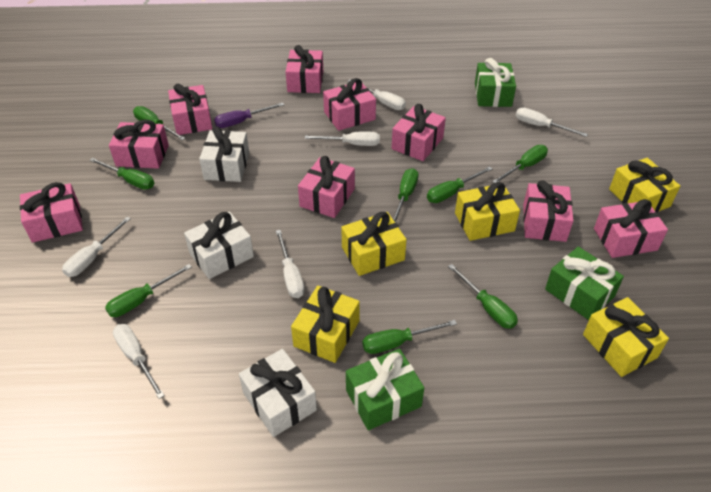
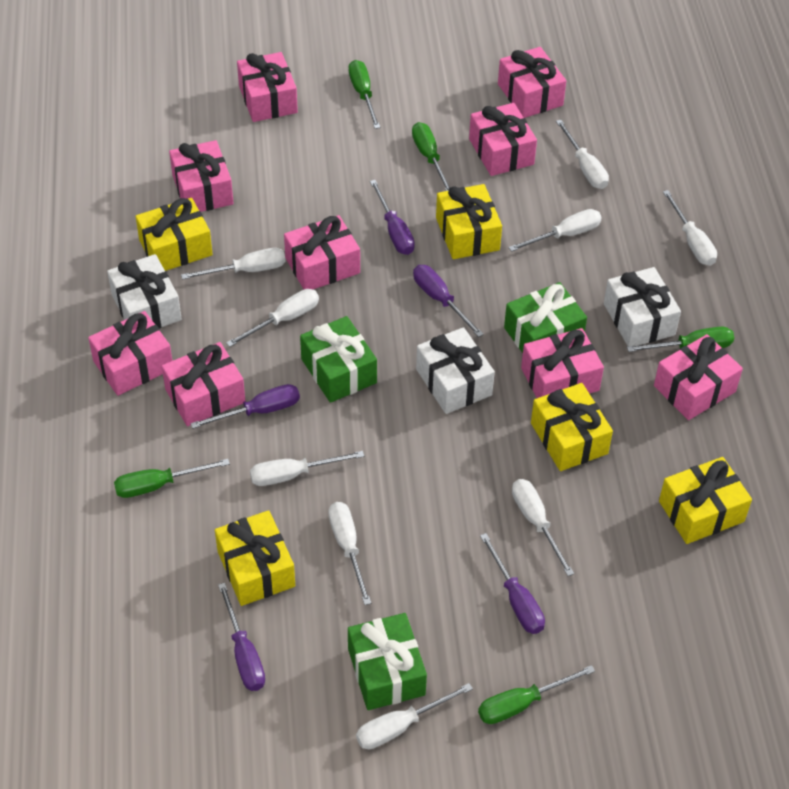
green screwdriver: 8 -> 5
purple screwdriver: 1 -> 5
white screwdriver: 6 -> 9

